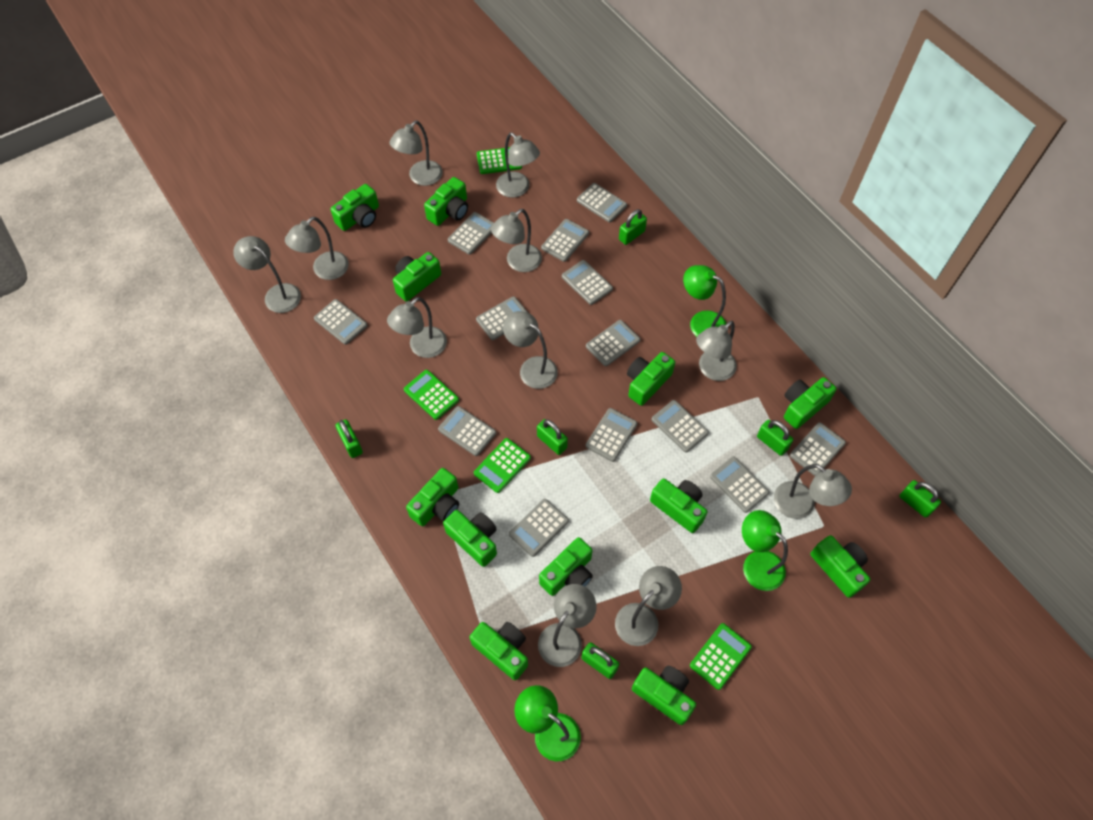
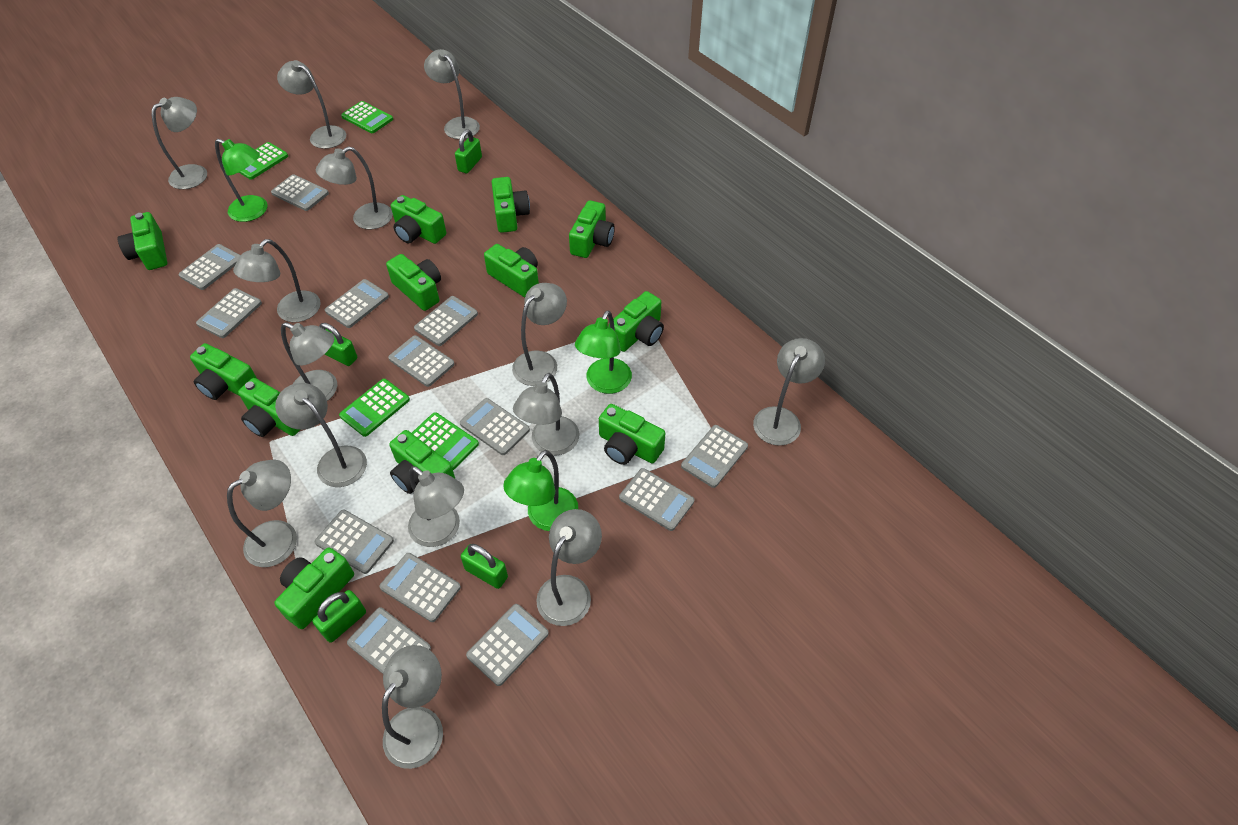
green padlock: 6 -> 4
grey lamp: 11 -> 14

